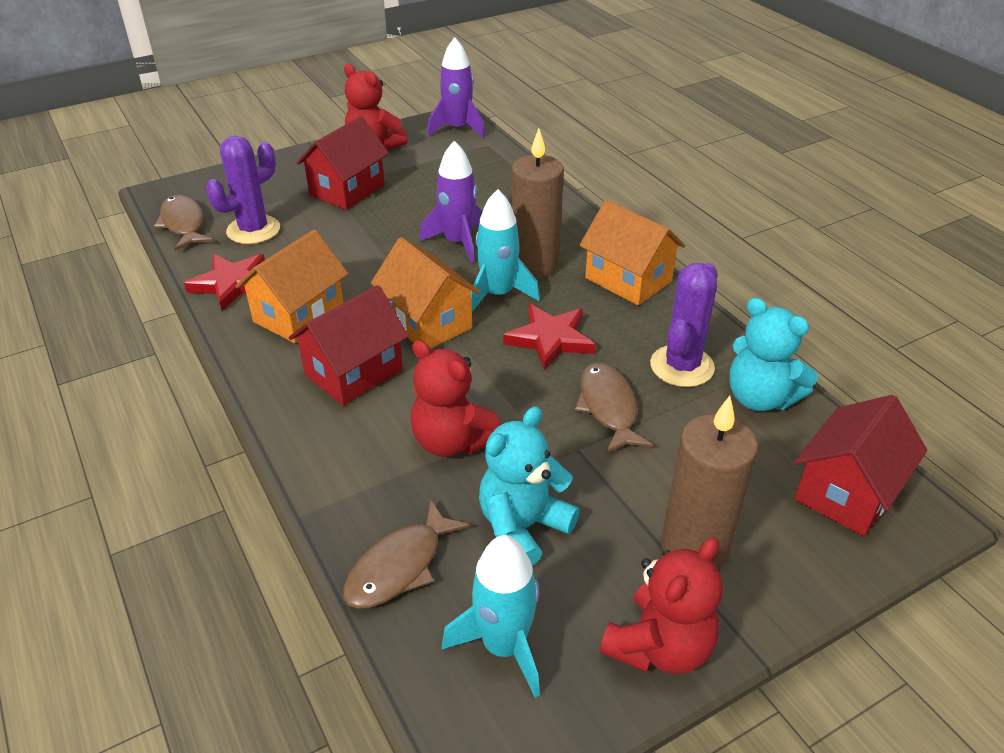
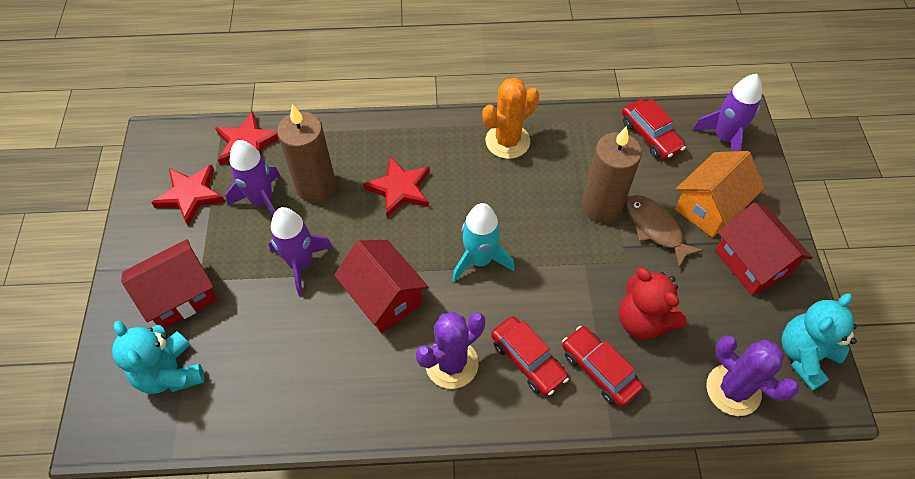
brown fish: 3 -> 1
orange cactus: 0 -> 1
orange house: 3 -> 1
purple rocket: 2 -> 3
red car: 0 -> 3
red star: 2 -> 3
red teddy bear: 3 -> 1
turquoise rocket: 2 -> 1

